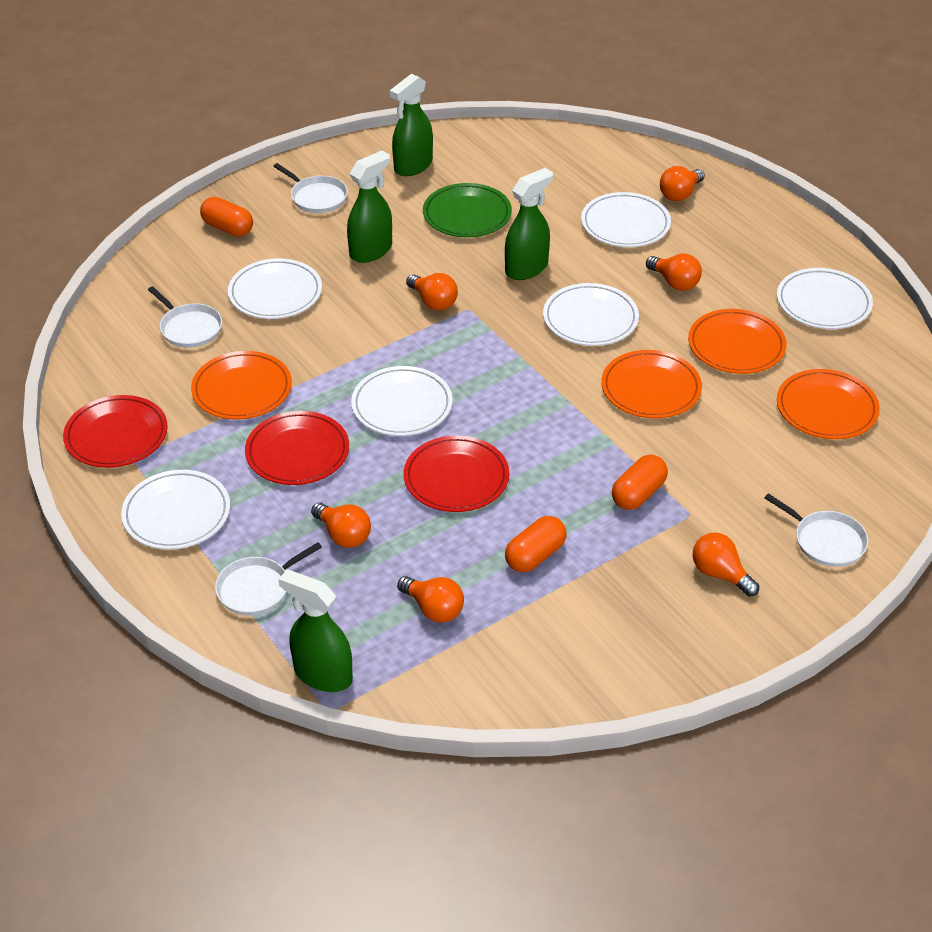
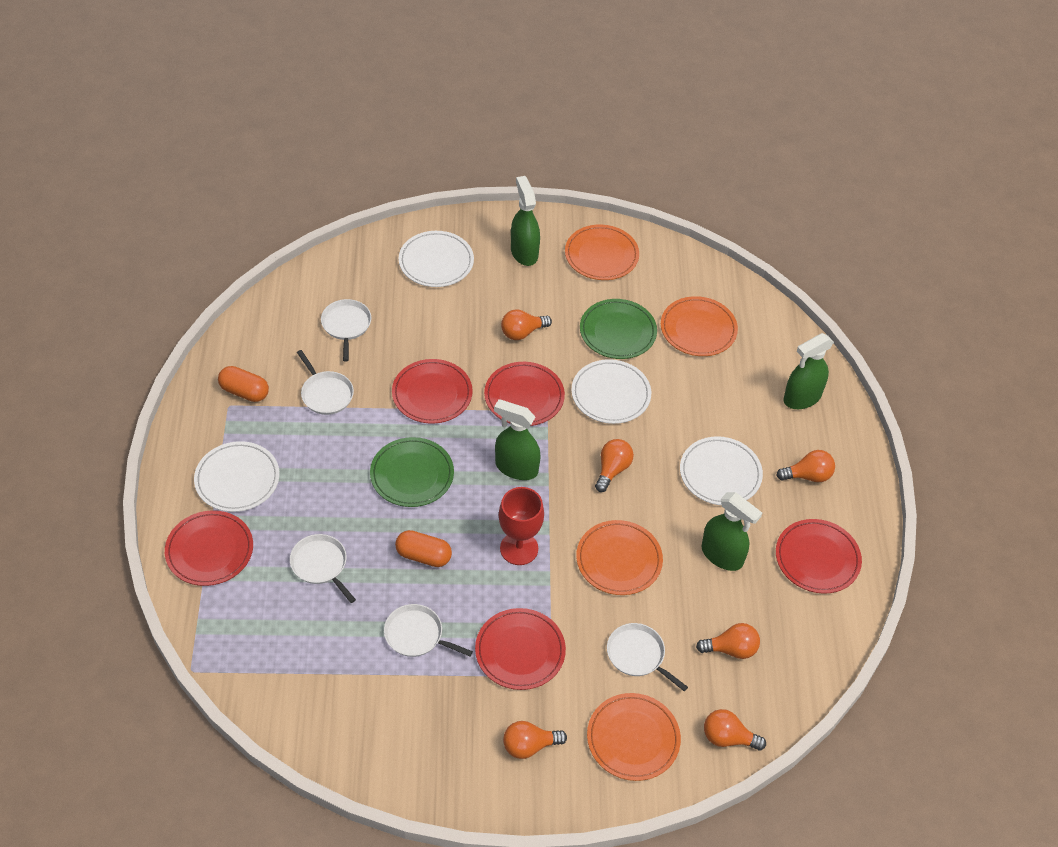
green plate: 1 -> 2
orange capsule: 3 -> 2
red goblet: 0 -> 1
red plate: 3 -> 5
white pan: 4 -> 5
white plate: 6 -> 4

